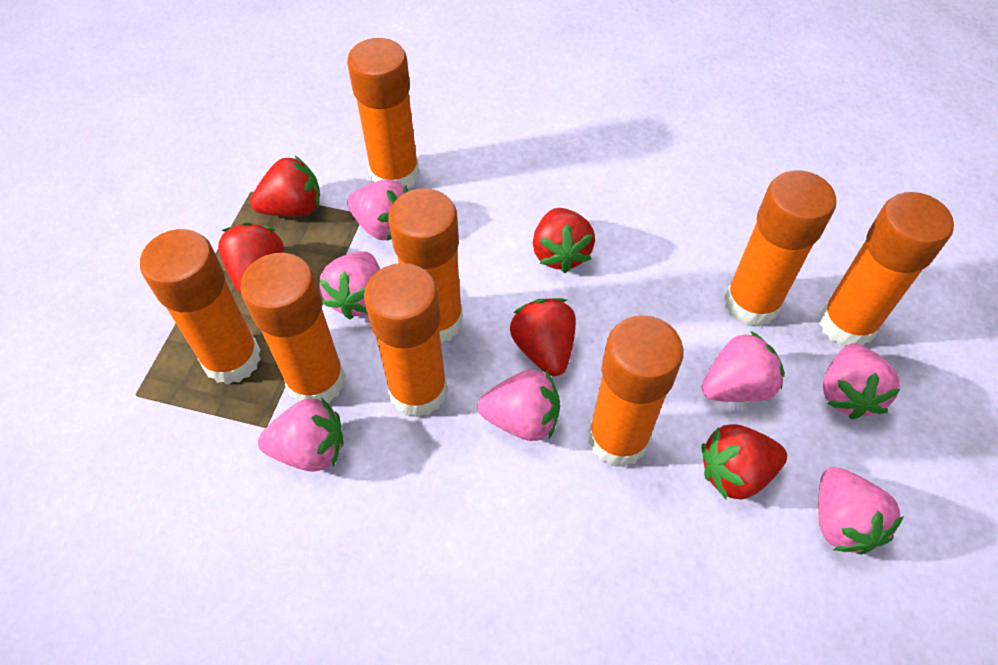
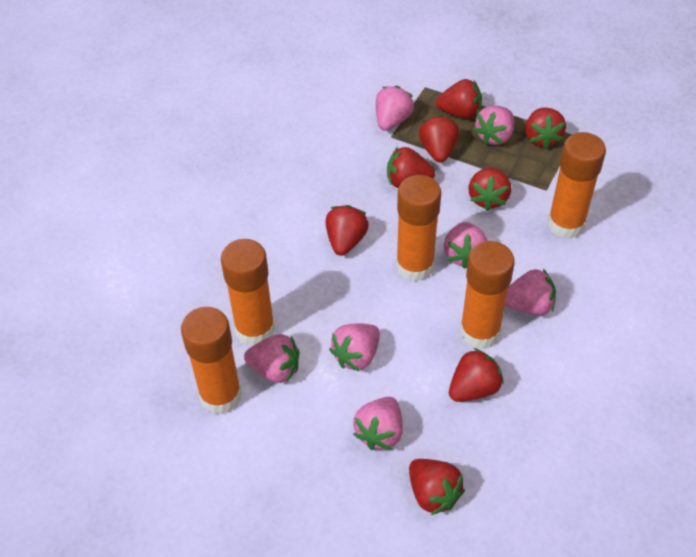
orange glue stick: 8 -> 5
red strawberry: 5 -> 8

